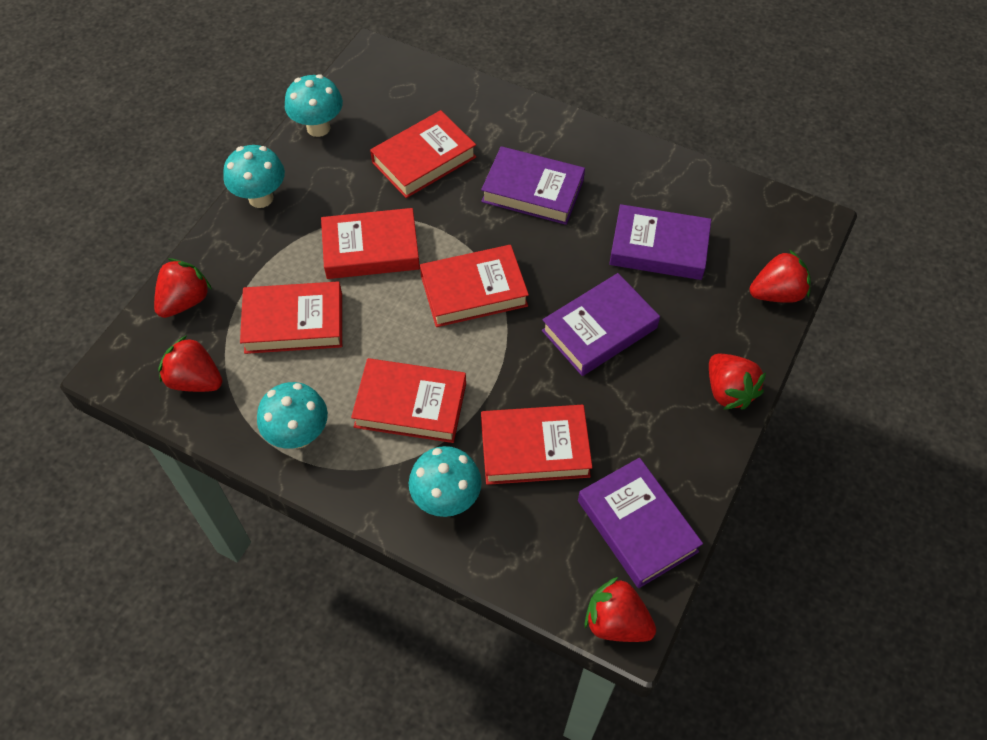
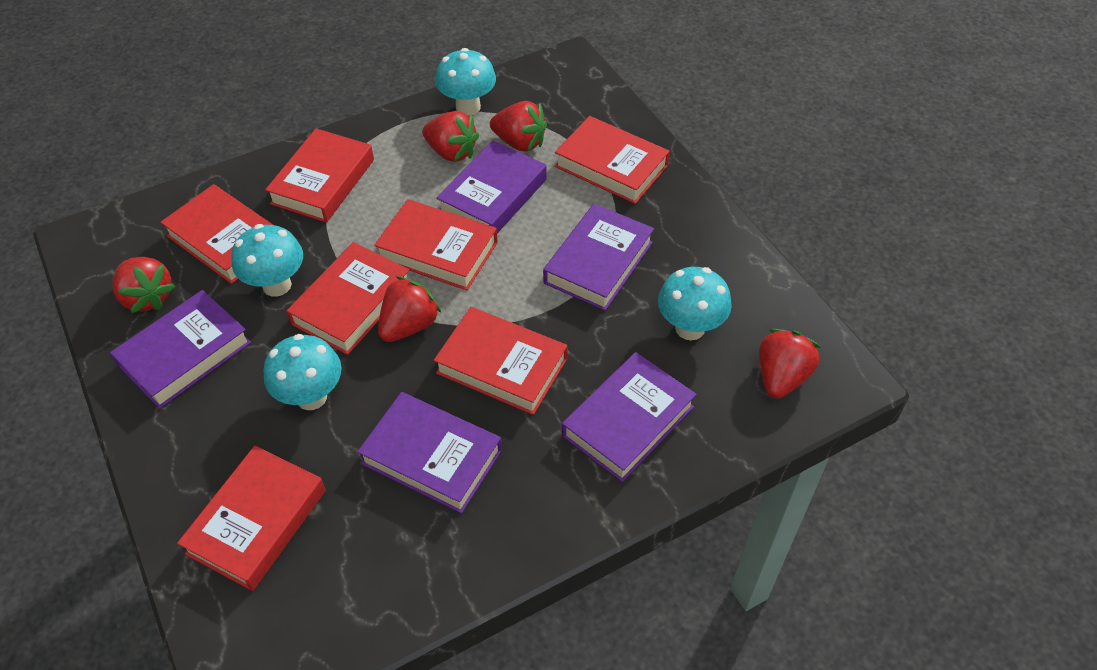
purple book: 4 -> 5
red book: 6 -> 7

